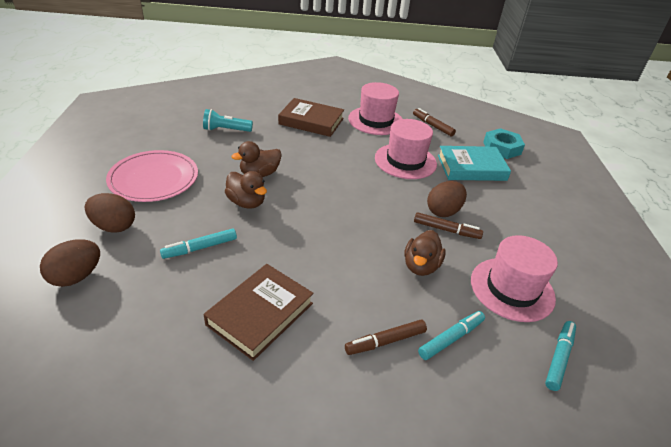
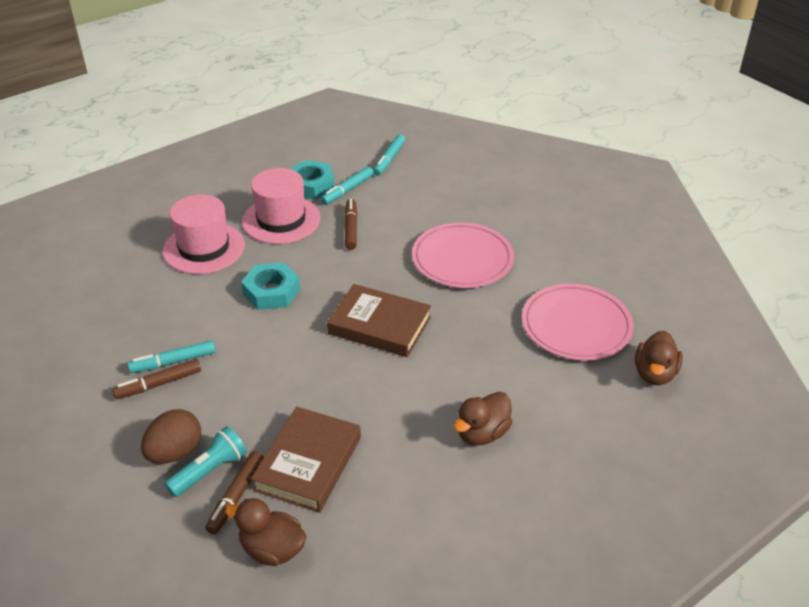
brown egg: 3 -> 1
pink hat: 3 -> 2
pink plate: 1 -> 2
turquoise book: 1 -> 0
turquoise nut: 1 -> 2

